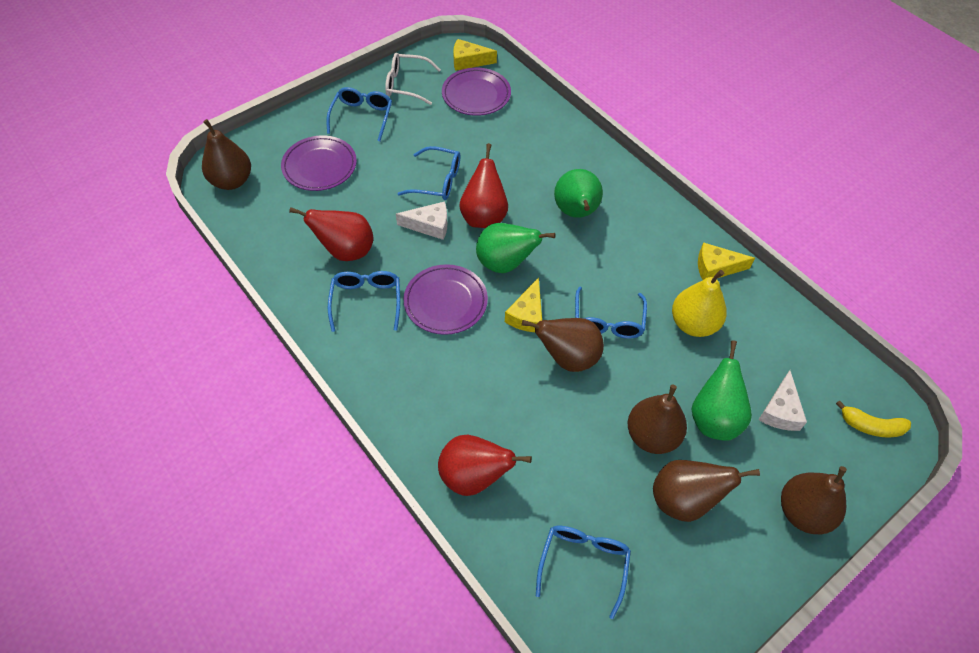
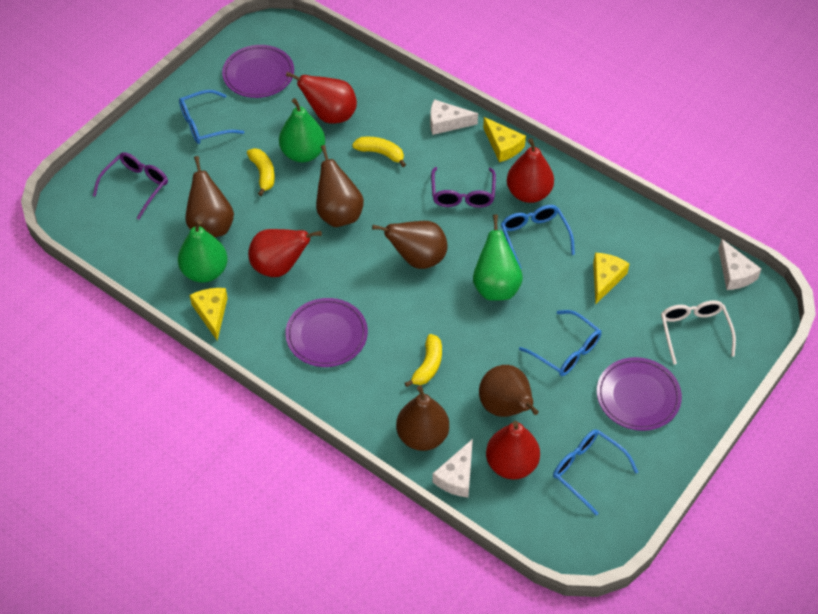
blue glasses: 5 -> 4
purple glasses: 0 -> 2
red pear: 3 -> 4
white cheese: 2 -> 3
yellow banana: 1 -> 3
yellow pear: 1 -> 0

